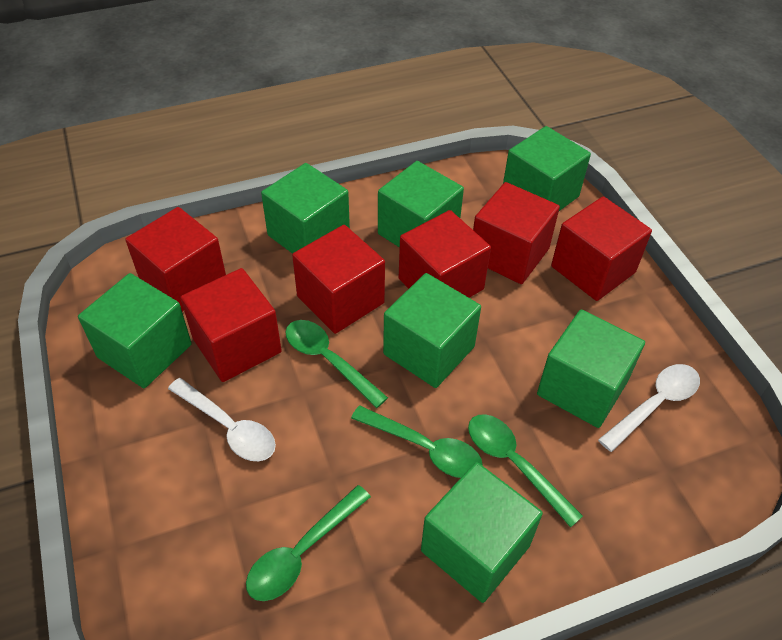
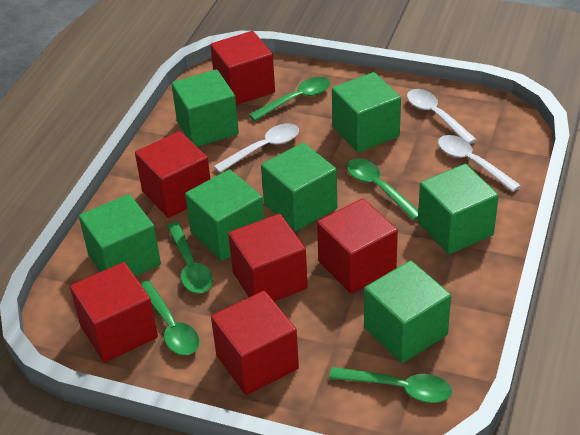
green spoon: 4 -> 5
white spoon: 2 -> 3

